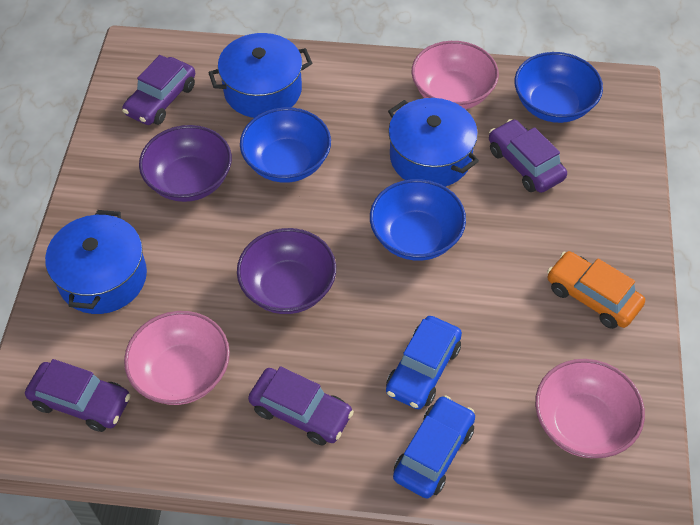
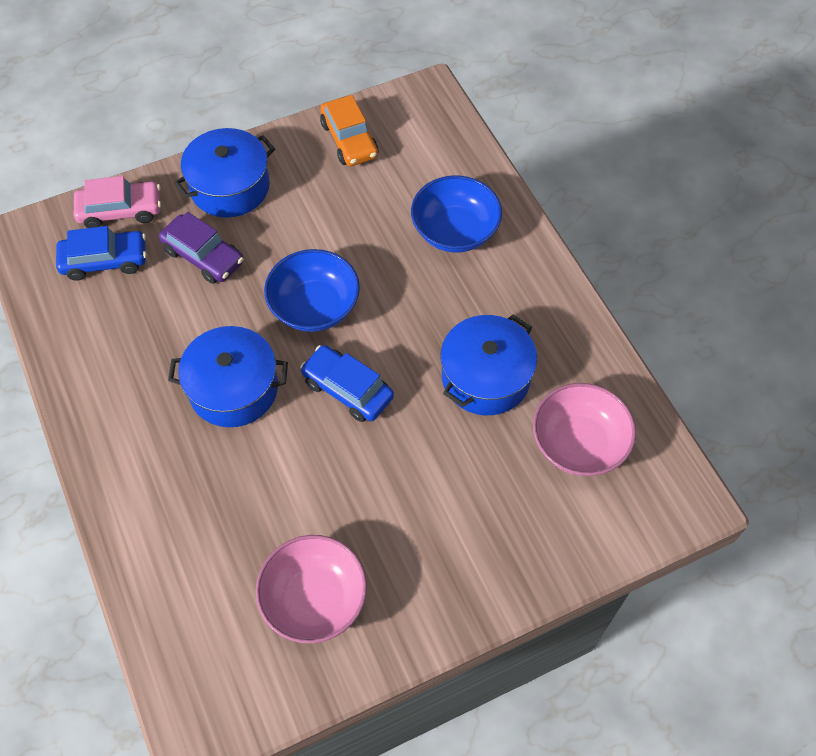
blue bowl: 3 -> 2
pink bowl: 3 -> 2
pink car: 0 -> 1
purple bowl: 2 -> 0
purple car: 4 -> 1

